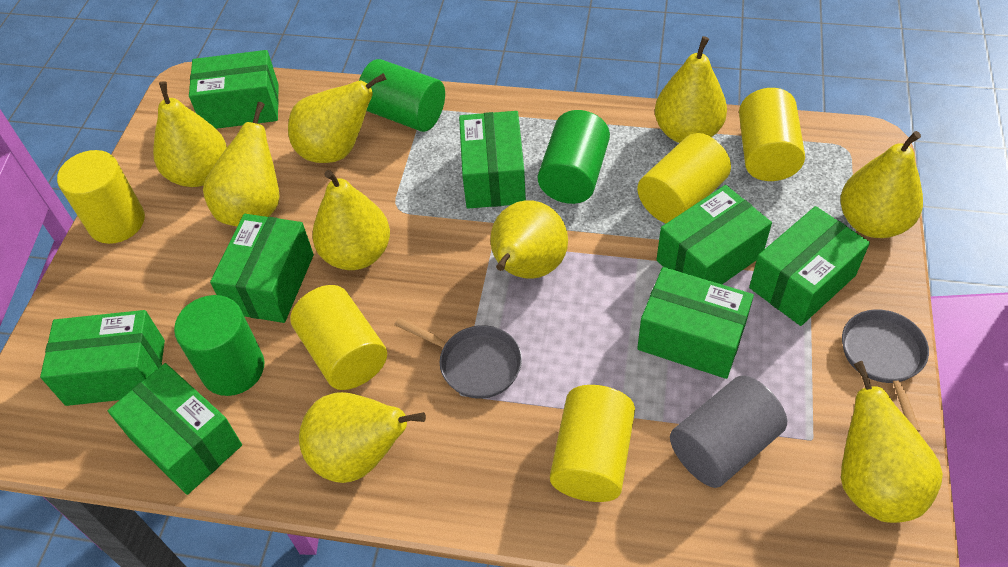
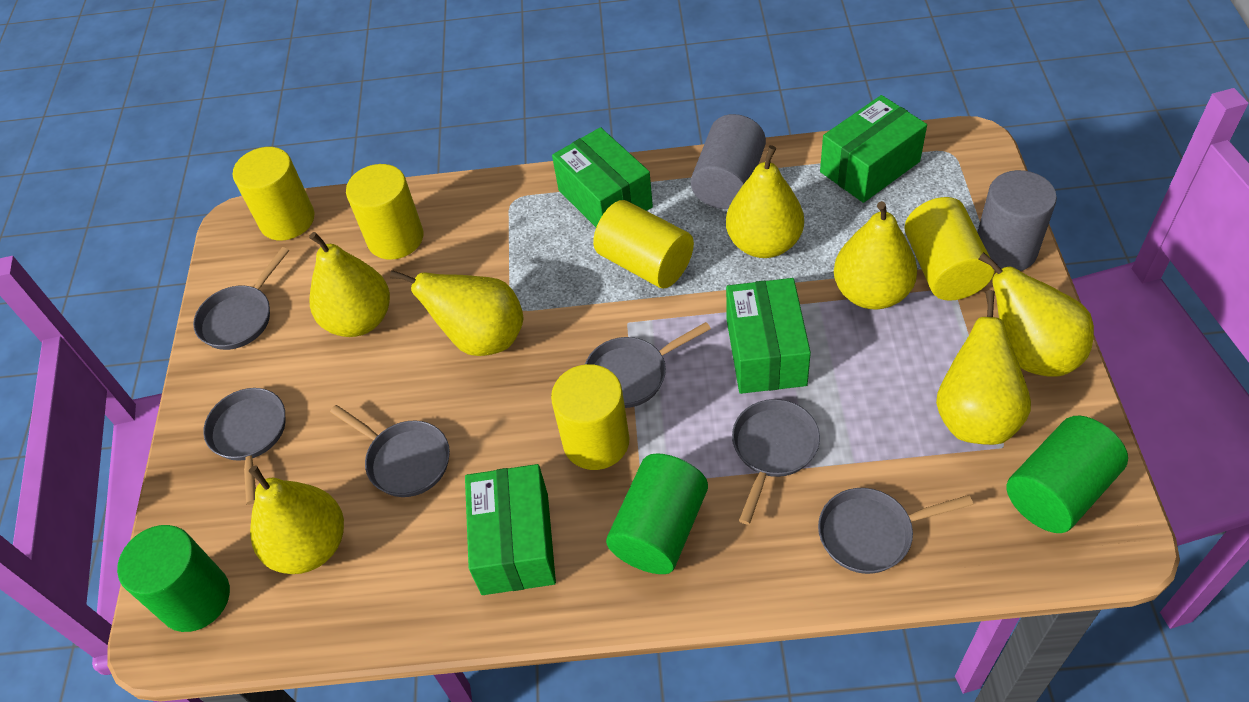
green box: 8 -> 4
grey cylinder: 1 -> 2
grey pan: 2 -> 6
yellow pear: 9 -> 7

